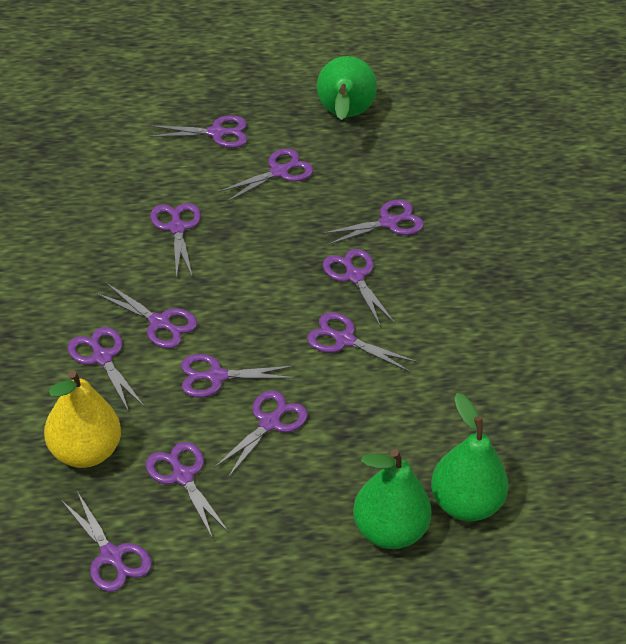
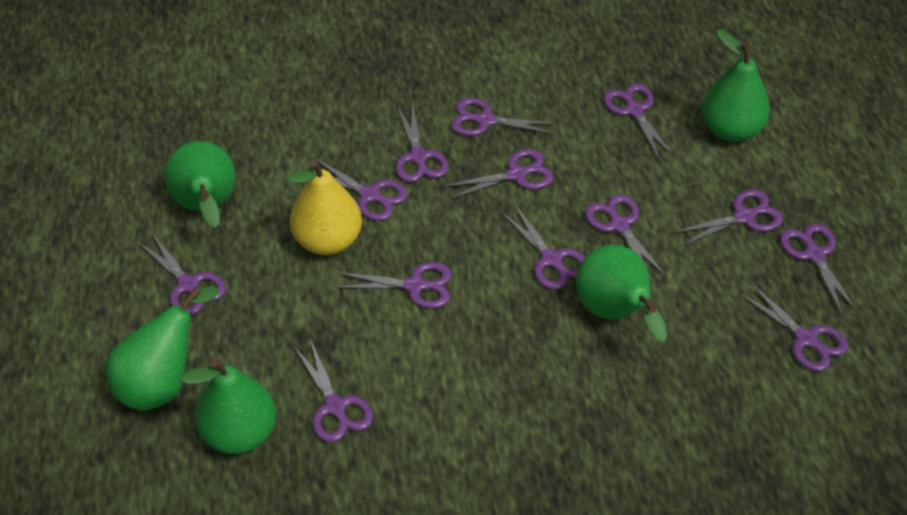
green pear: 3 -> 5
purple scissors: 12 -> 13

